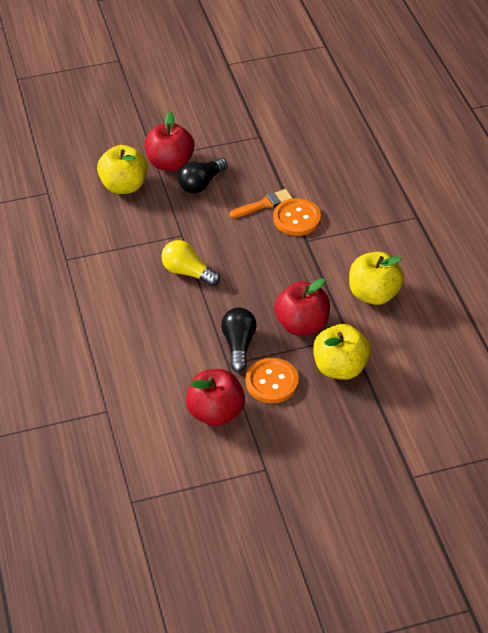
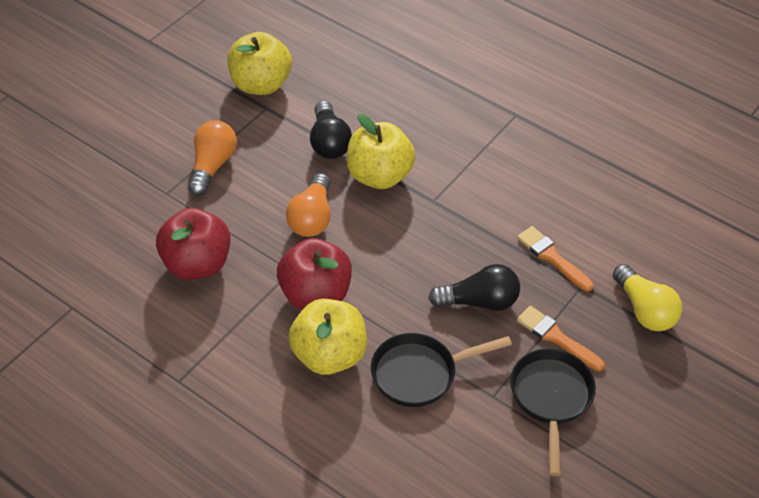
black pan: 0 -> 2
orange brush: 1 -> 2
orange button: 2 -> 0
orange light bulb: 0 -> 2
red apple: 3 -> 2

